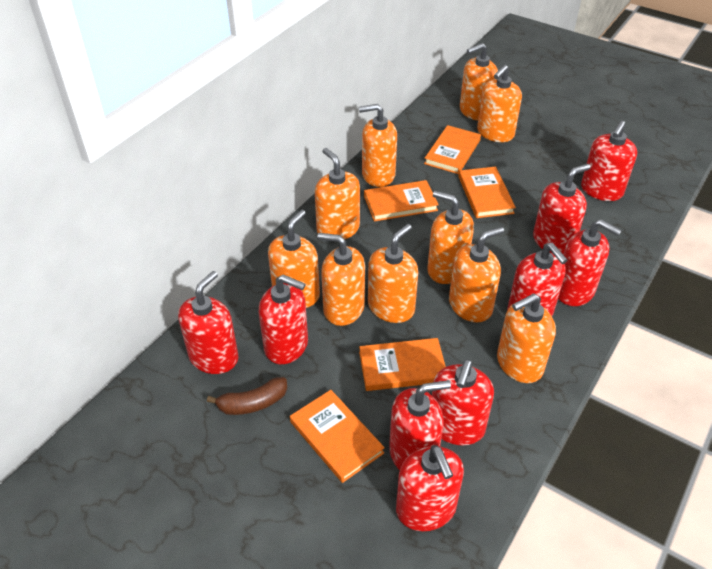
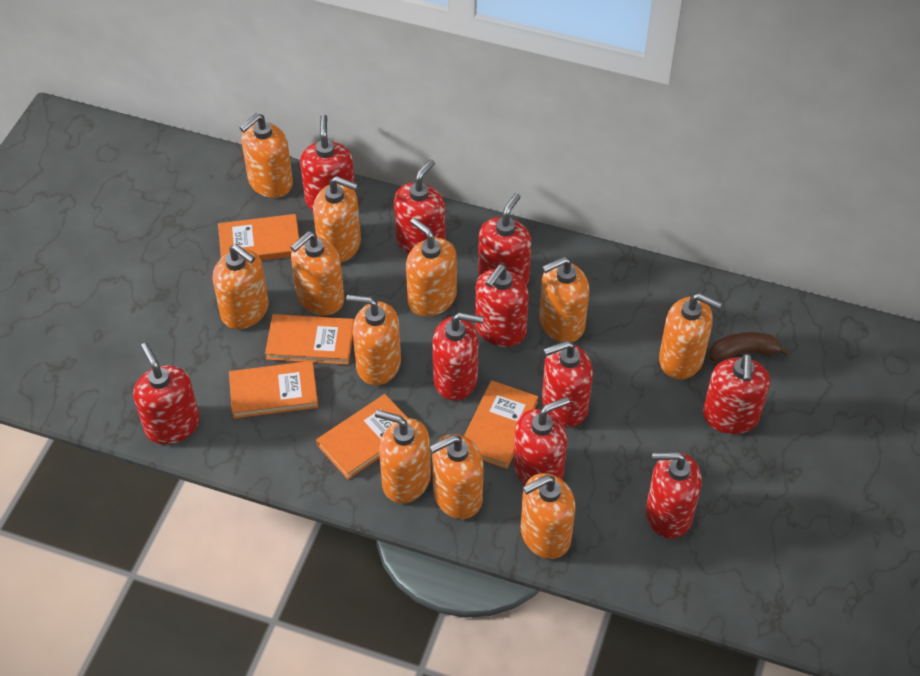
orange soap dispenser: 10 -> 11
red soap dispenser: 9 -> 10

